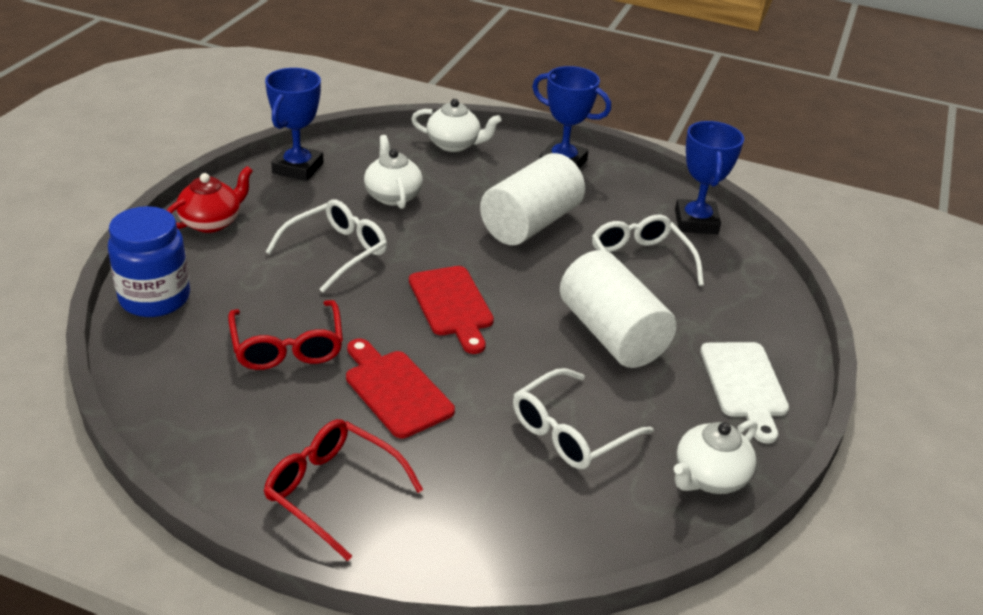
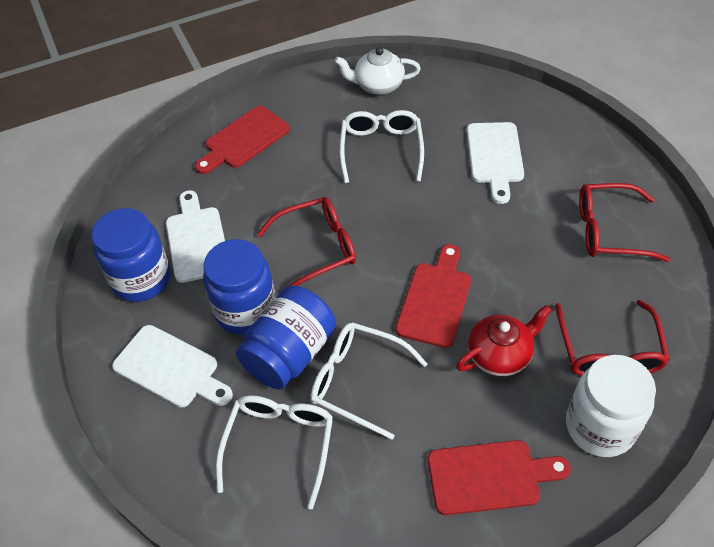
blue jar: 1 -> 3
blue trophy: 3 -> 0
red cutting board: 2 -> 3
red glasses: 2 -> 3
white cutting board: 1 -> 3
white cylinder: 2 -> 0
white jar: 0 -> 1
white teapot: 3 -> 1

